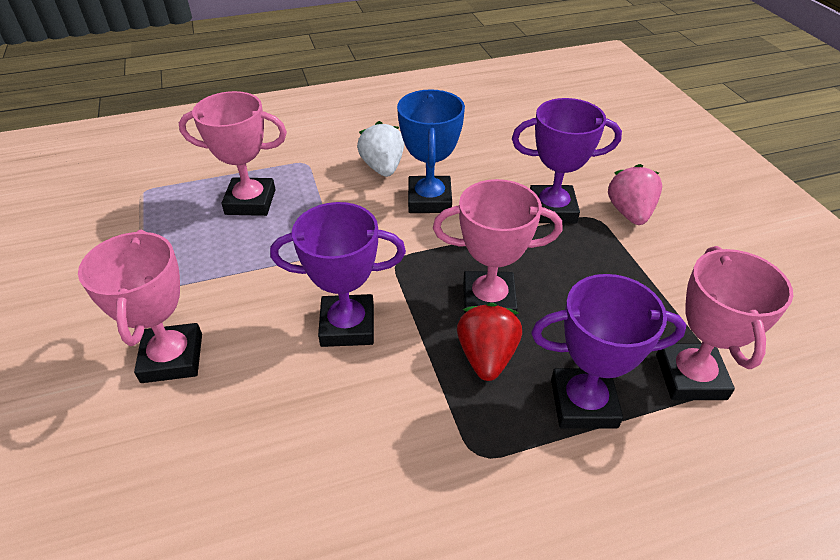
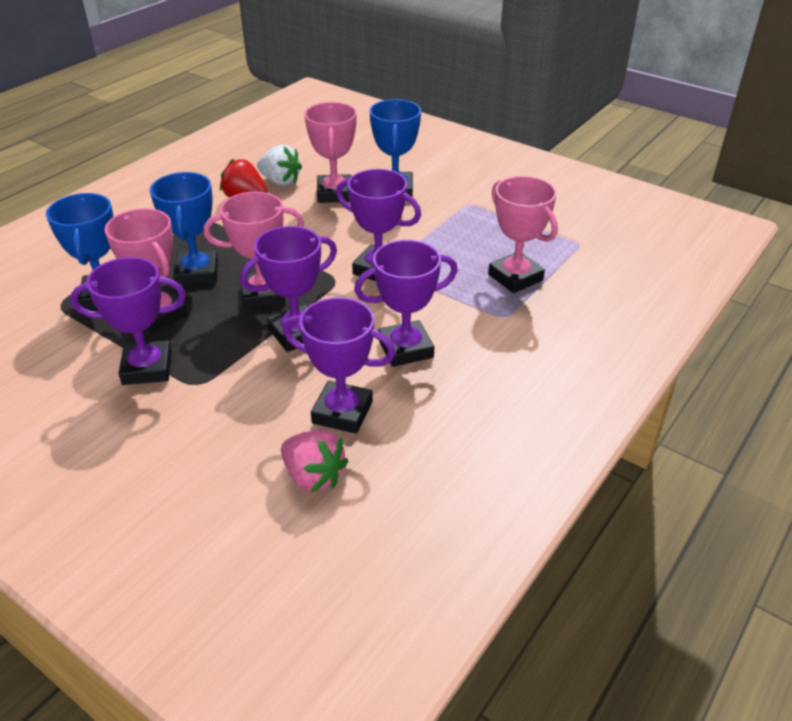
blue trophy: 1 -> 3
purple trophy: 3 -> 5

